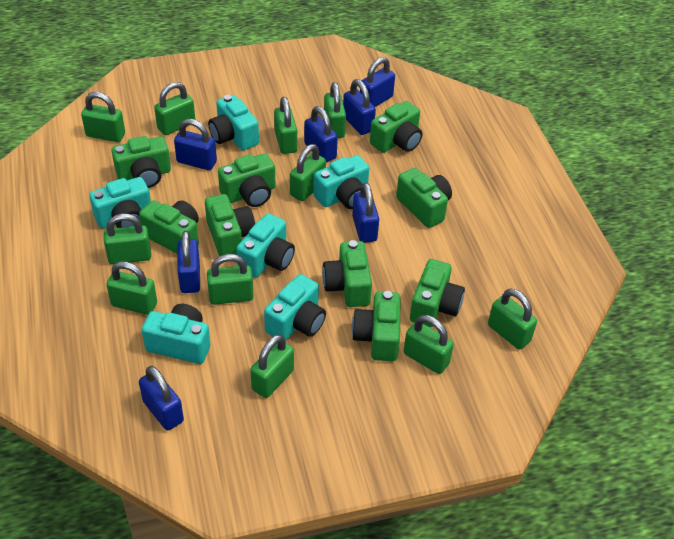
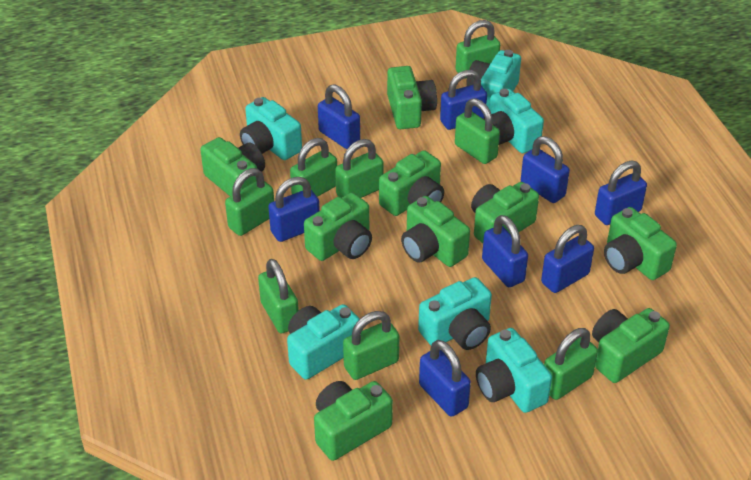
blue padlock: 7 -> 8
green padlock: 11 -> 8

